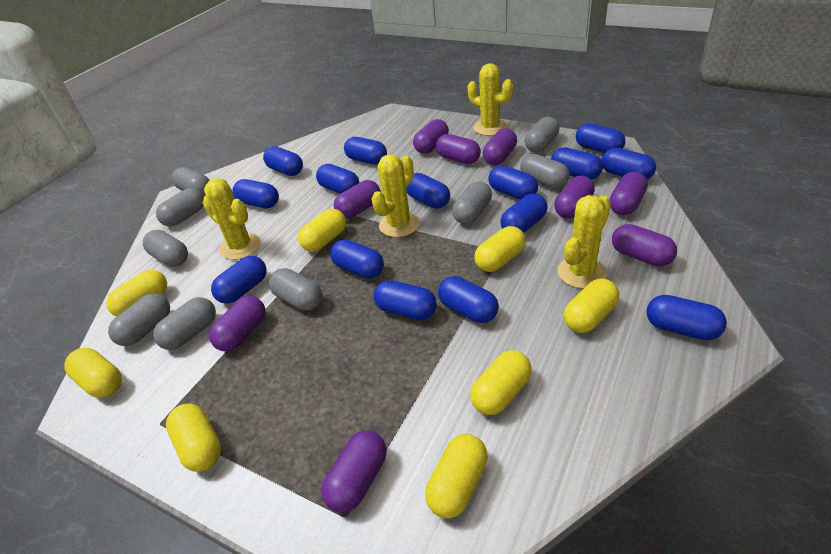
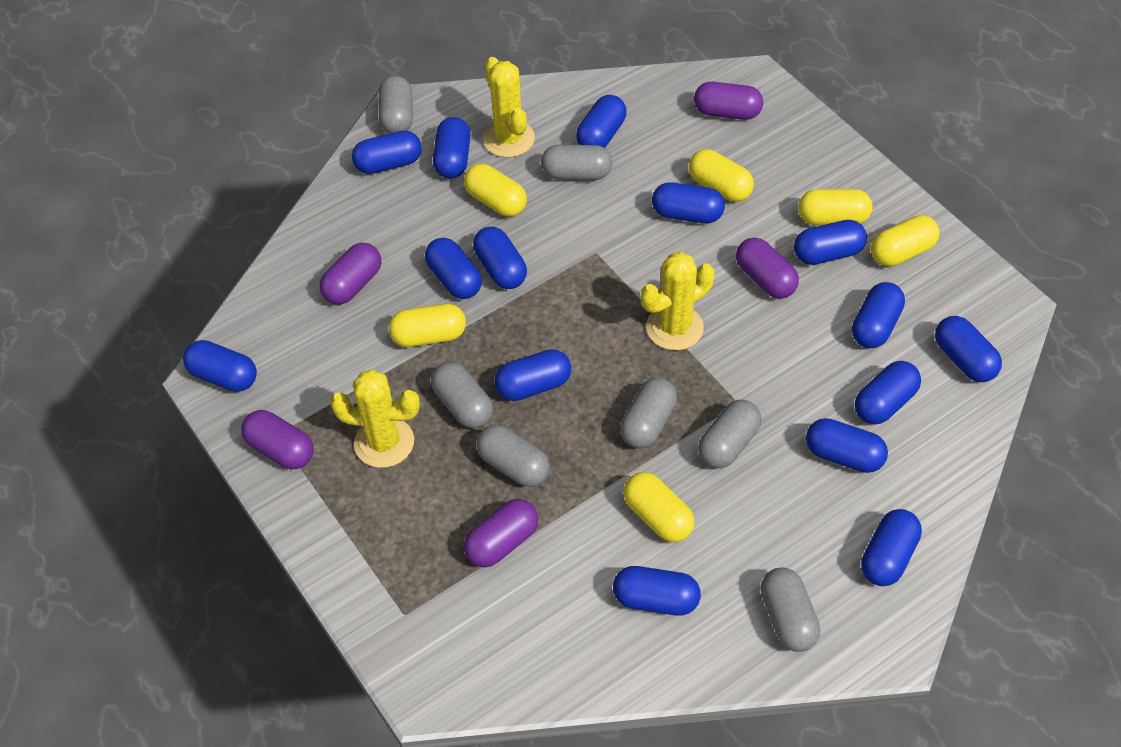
grey capsule: 9 -> 7
purple capsule: 9 -> 5
yellow cactus: 4 -> 3
yellow capsule: 8 -> 6

